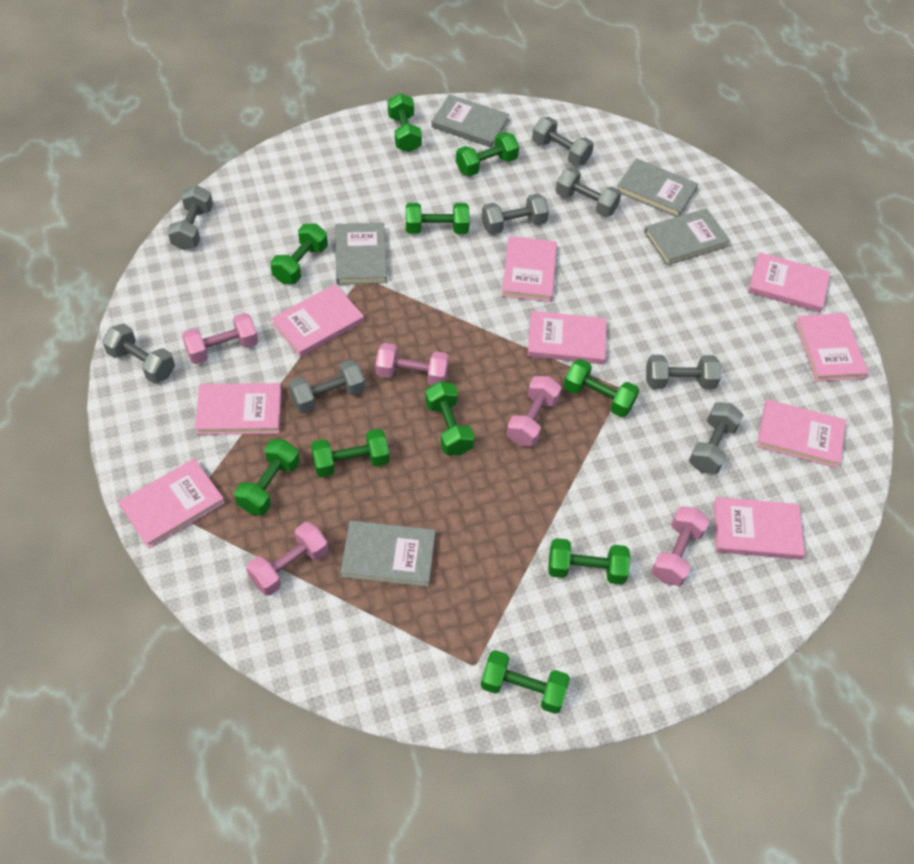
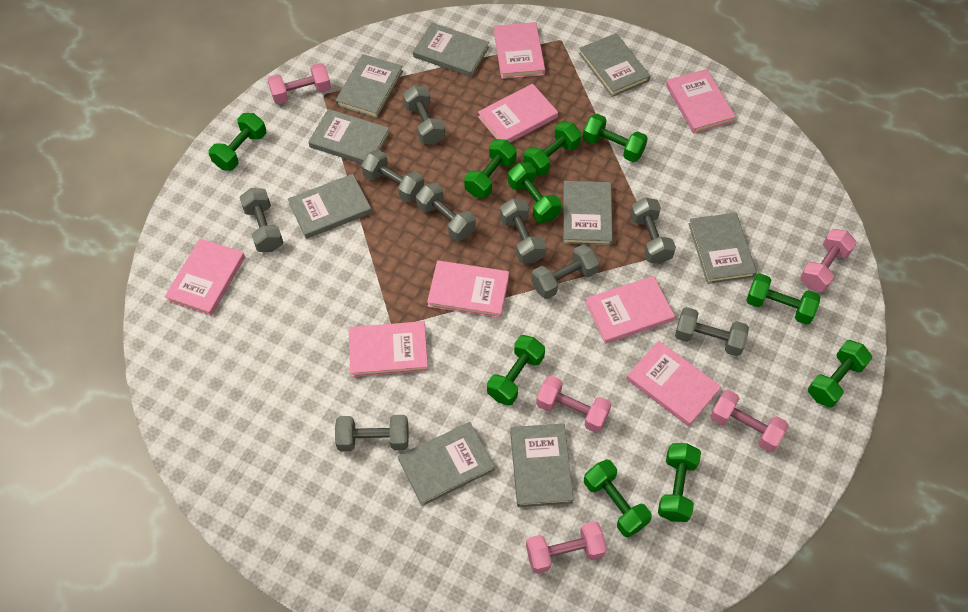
grey book: 5 -> 9
grey dumbbell: 8 -> 9
pink book: 9 -> 8

